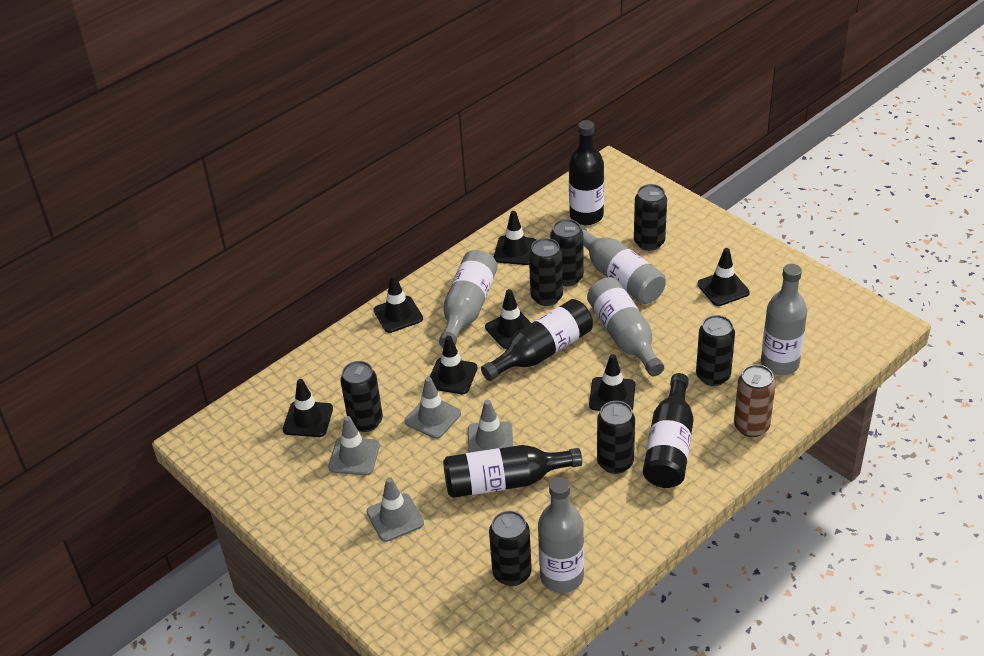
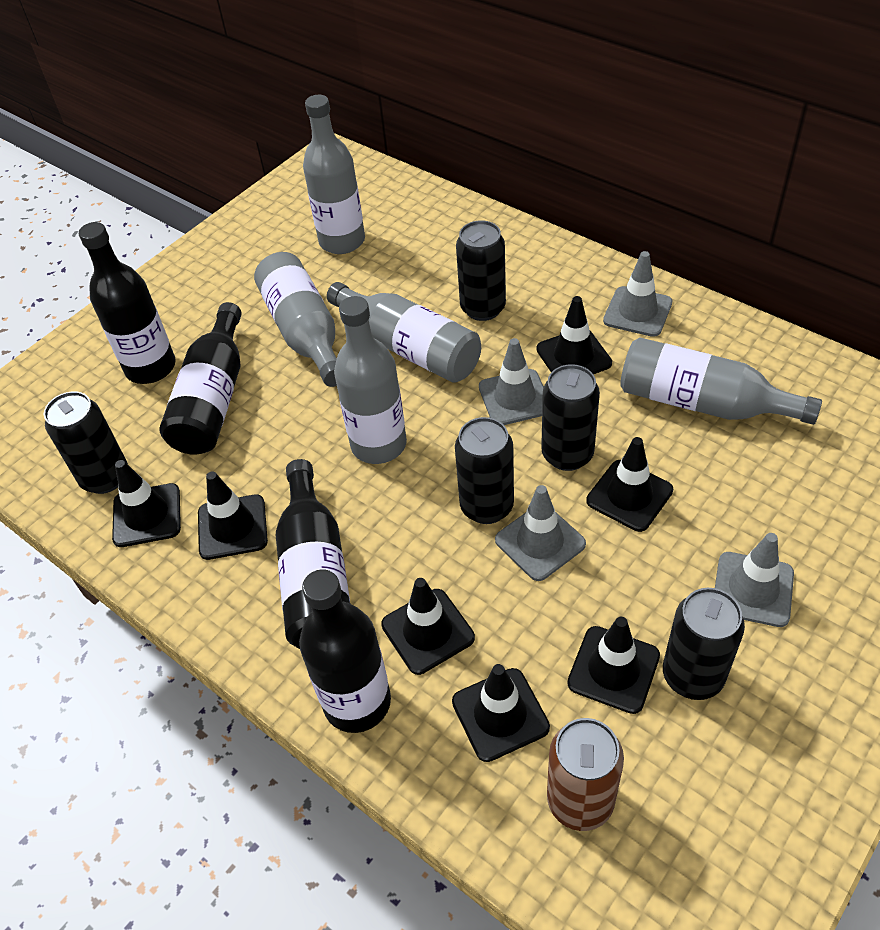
black can: 7 -> 5

